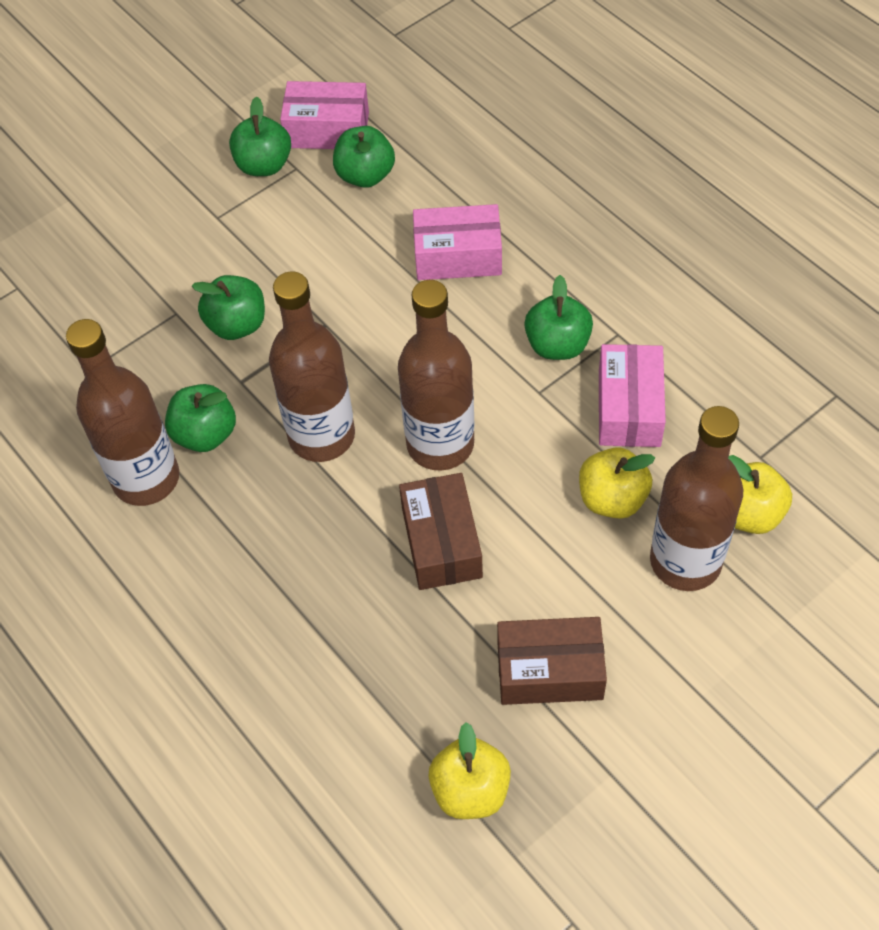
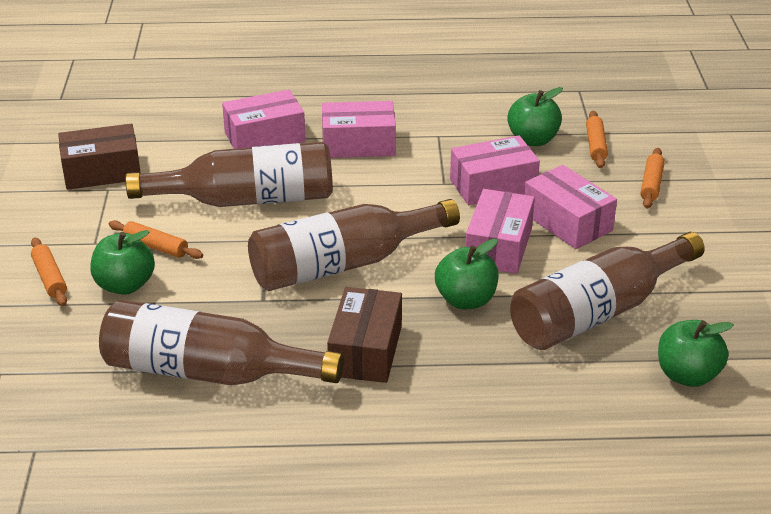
green apple: 5 -> 4
orange rolling pin: 0 -> 4
pink box: 3 -> 5
yellow apple: 3 -> 0

